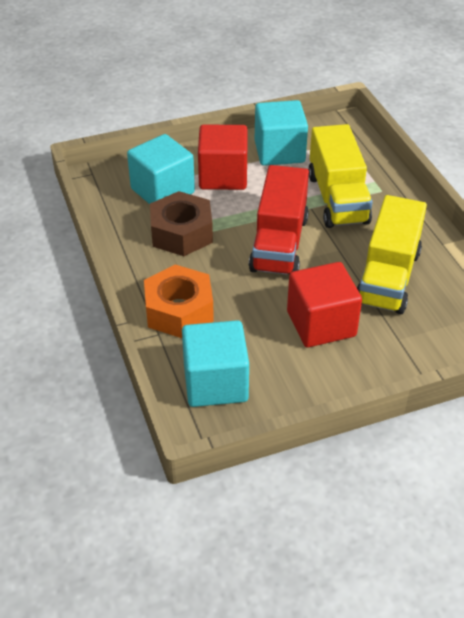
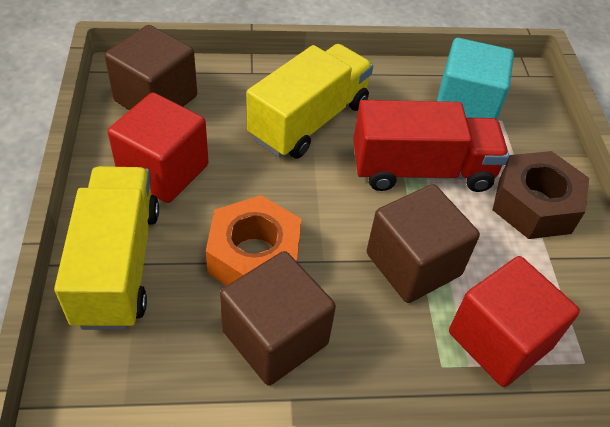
brown cube: 0 -> 3
turquoise cube: 3 -> 1

